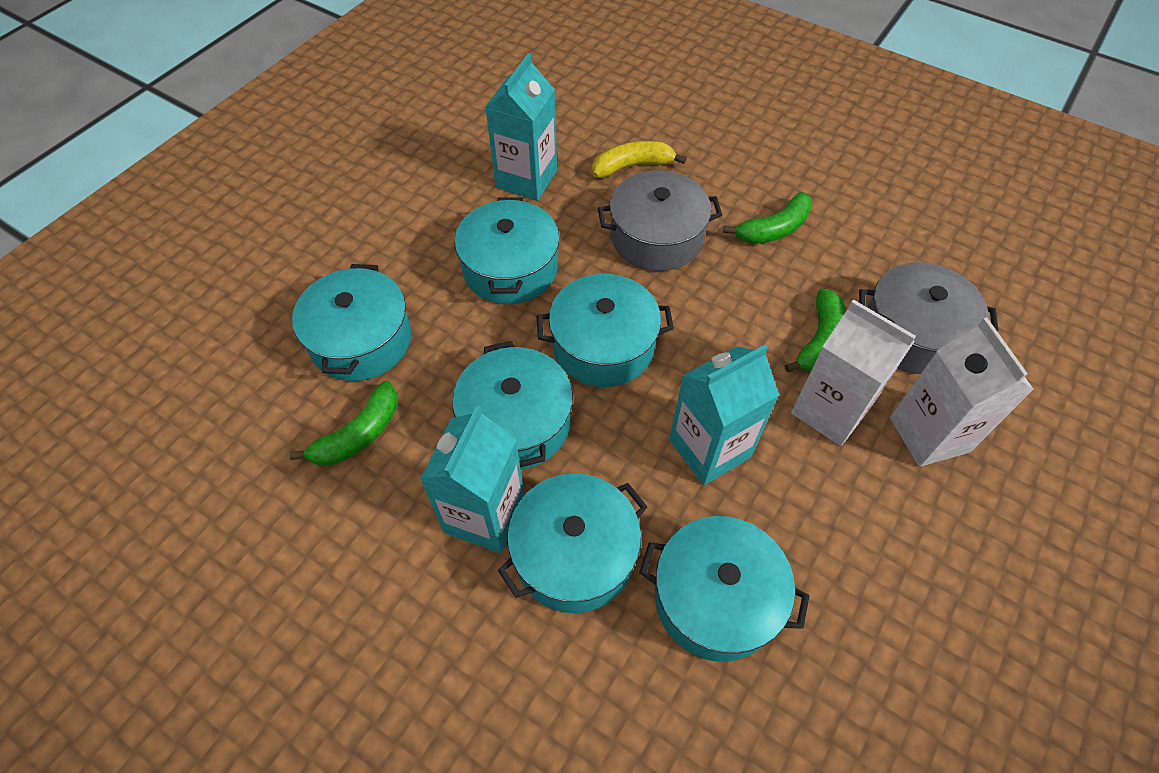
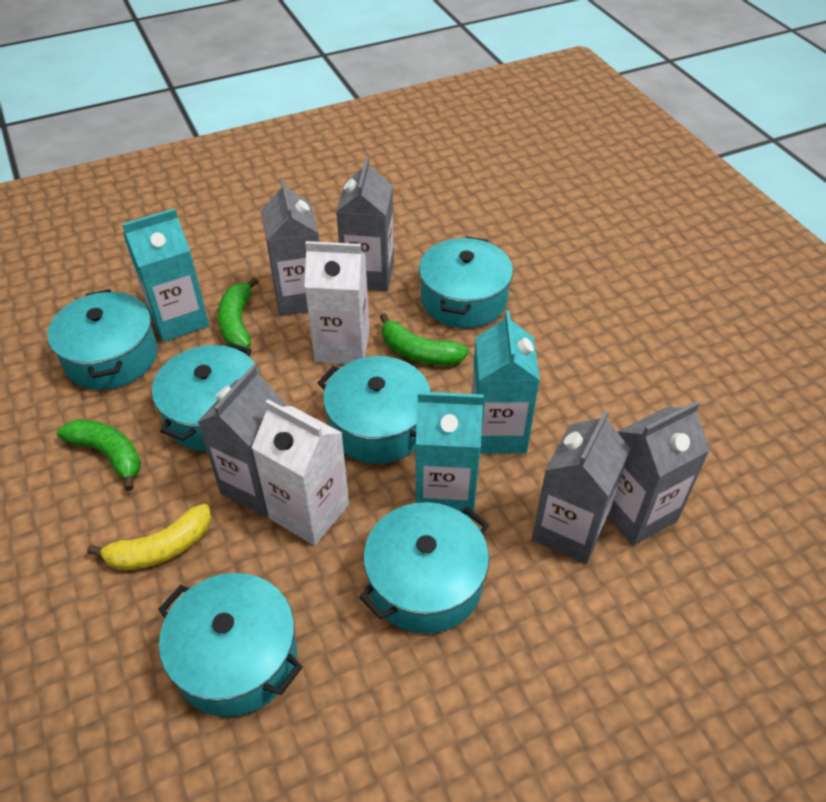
grey carton: 0 -> 5
grey pot: 2 -> 0

